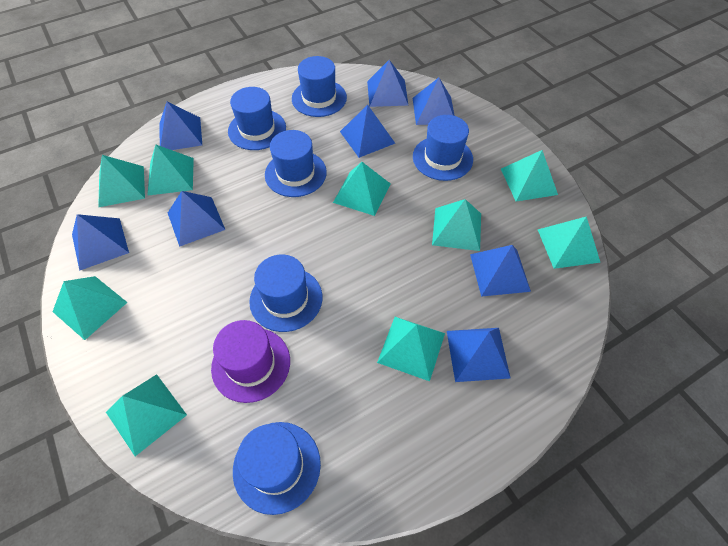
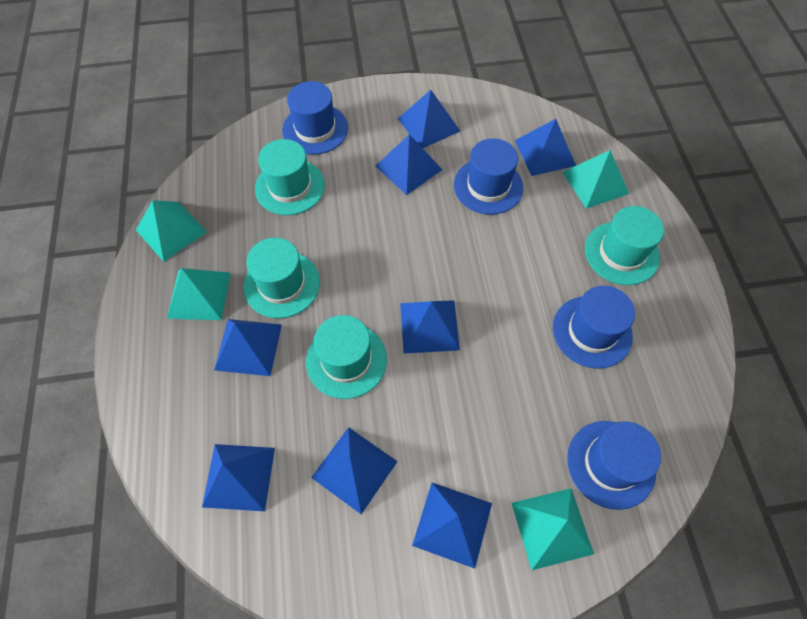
blue hat: 6 -> 4
purple hat: 1 -> 0
turquoise hat: 0 -> 4
turquoise pyramid: 9 -> 4

